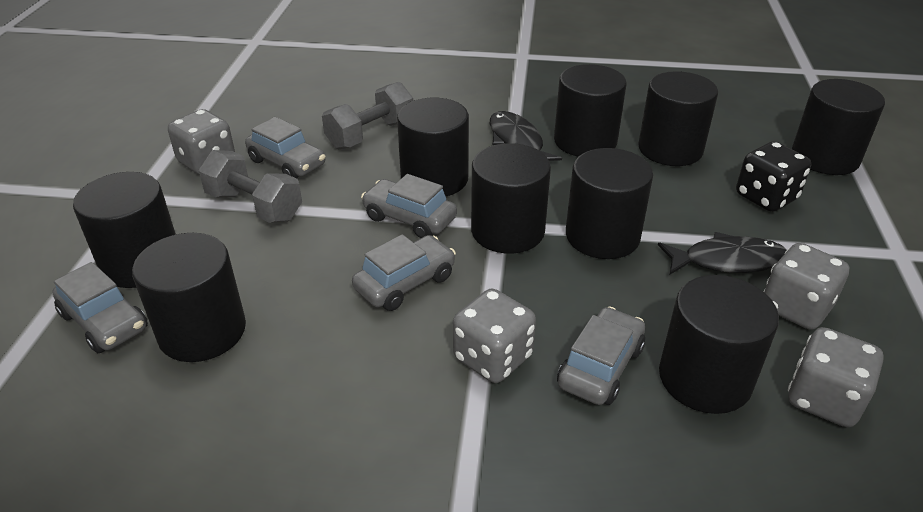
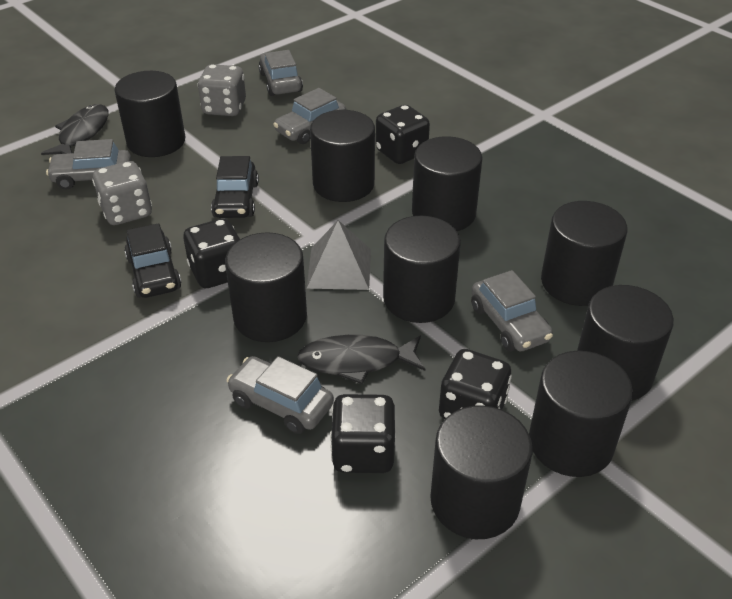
black car: 0 -> 2
black dice: 1 -> 4
grey dice: 4 -> 2
grey dumbbell: 2 -> 0
grey pyramid: 0 -> 1

